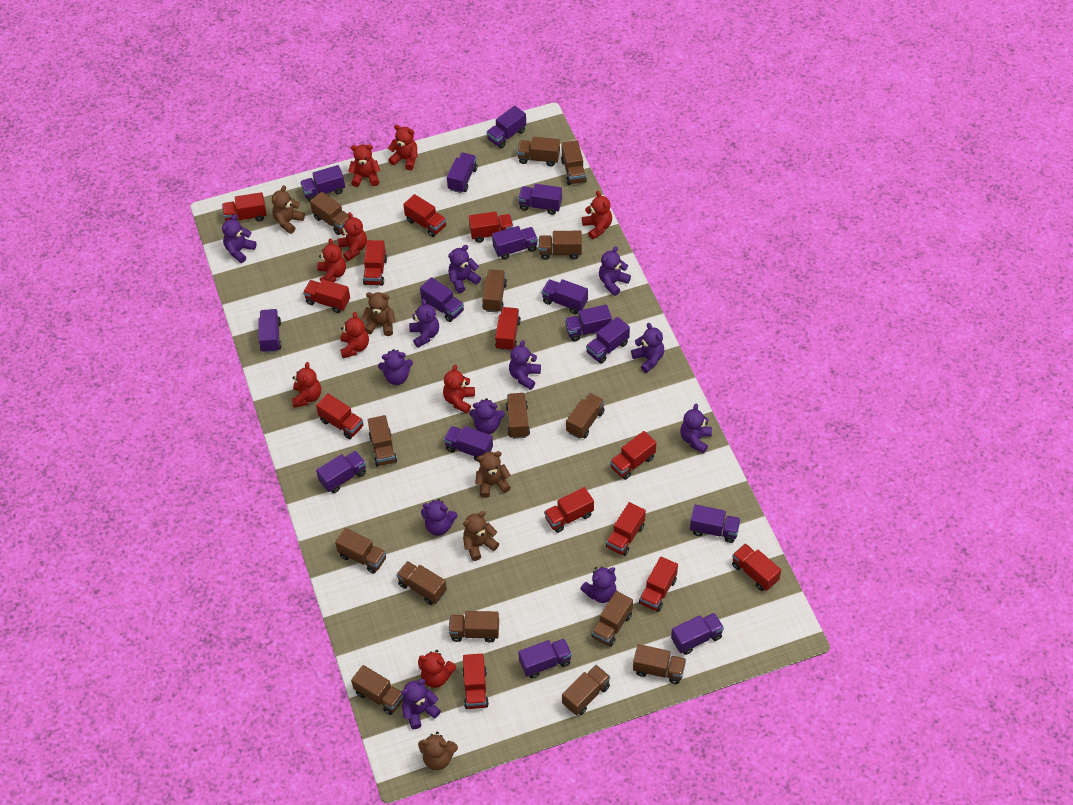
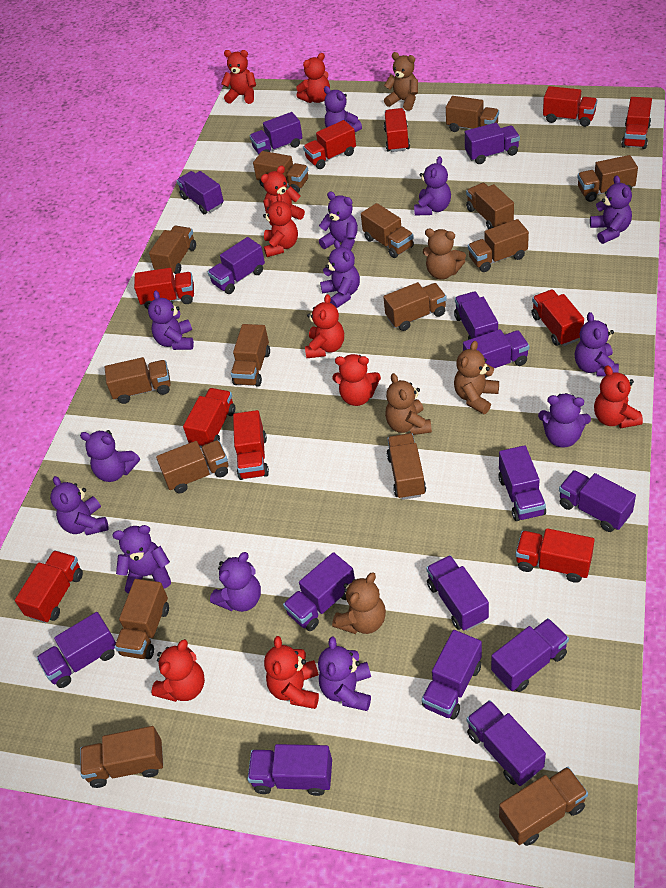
purple teddy bear: 12 -> 13
red truck: 13 -> 10

